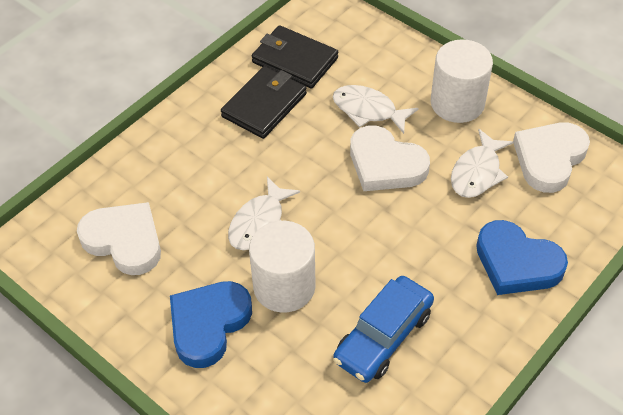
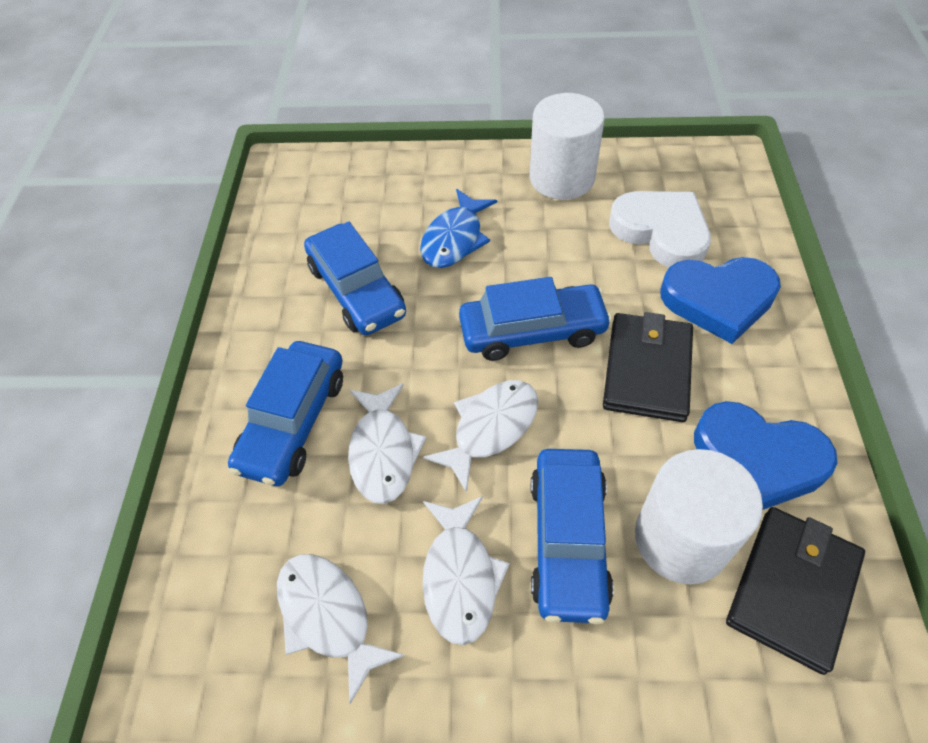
blue car: 1 -> 4
blue fish: 0 -> 1
white fish: 3 -> 4
white heart: 3 -> 1

